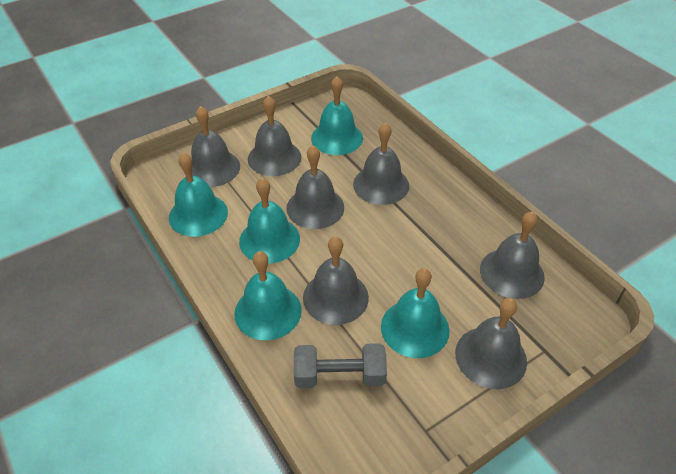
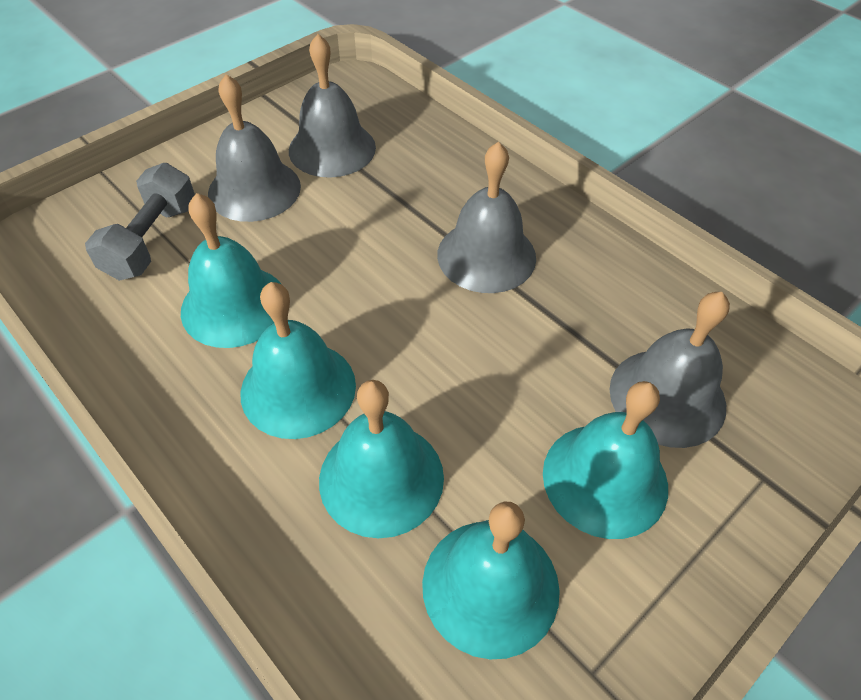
grey bell: 7 -> 4

